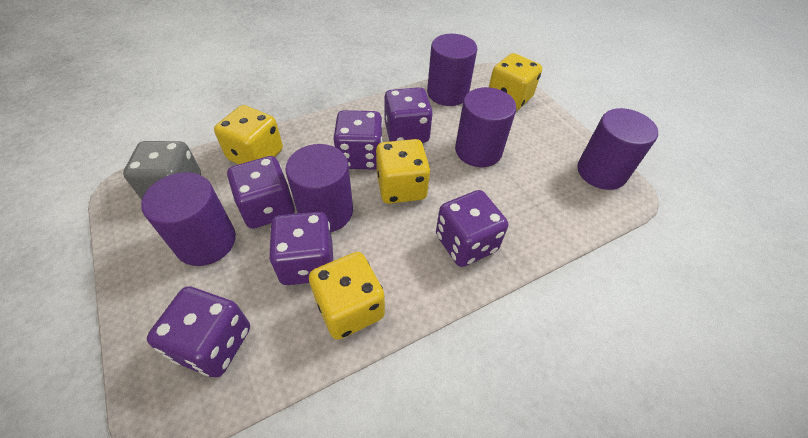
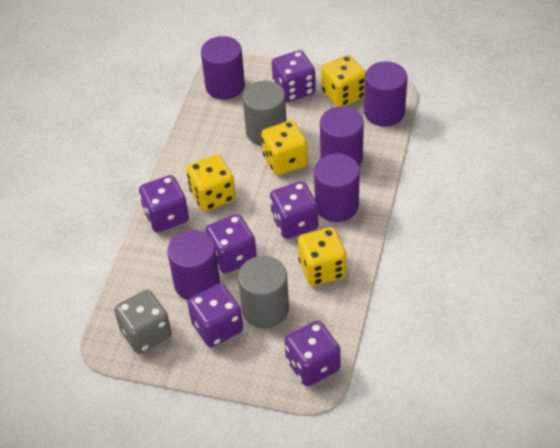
grey cylinder: 0 -> 2

